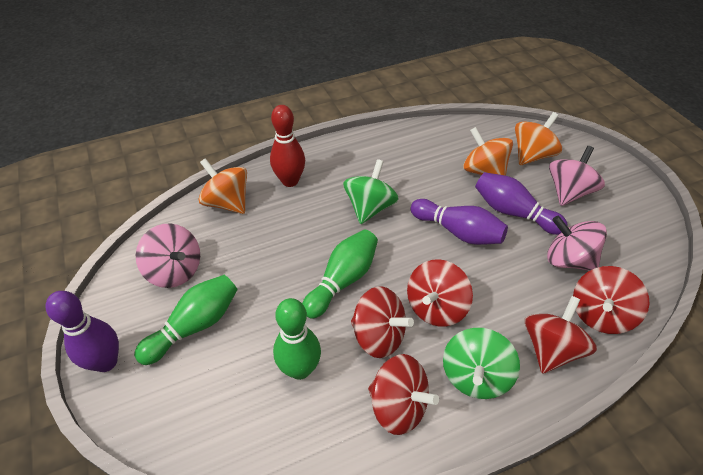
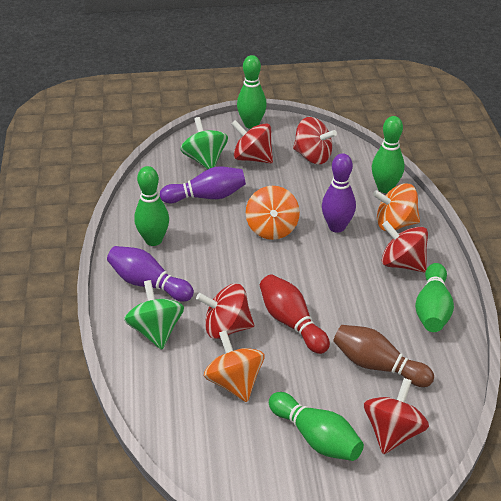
brown bowling pin: 0 -> 1
green bowling pin: 3 -> 5
pink spinning top: 3 -> 0

